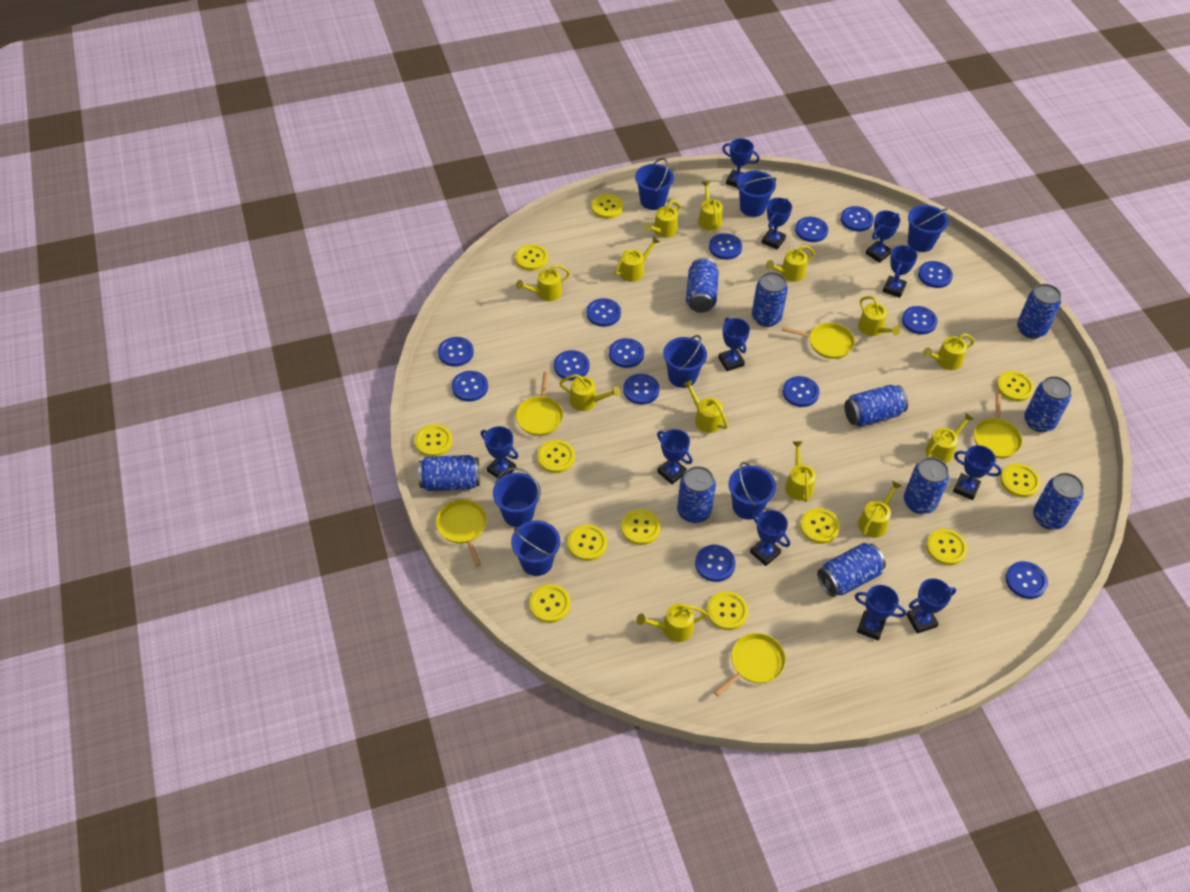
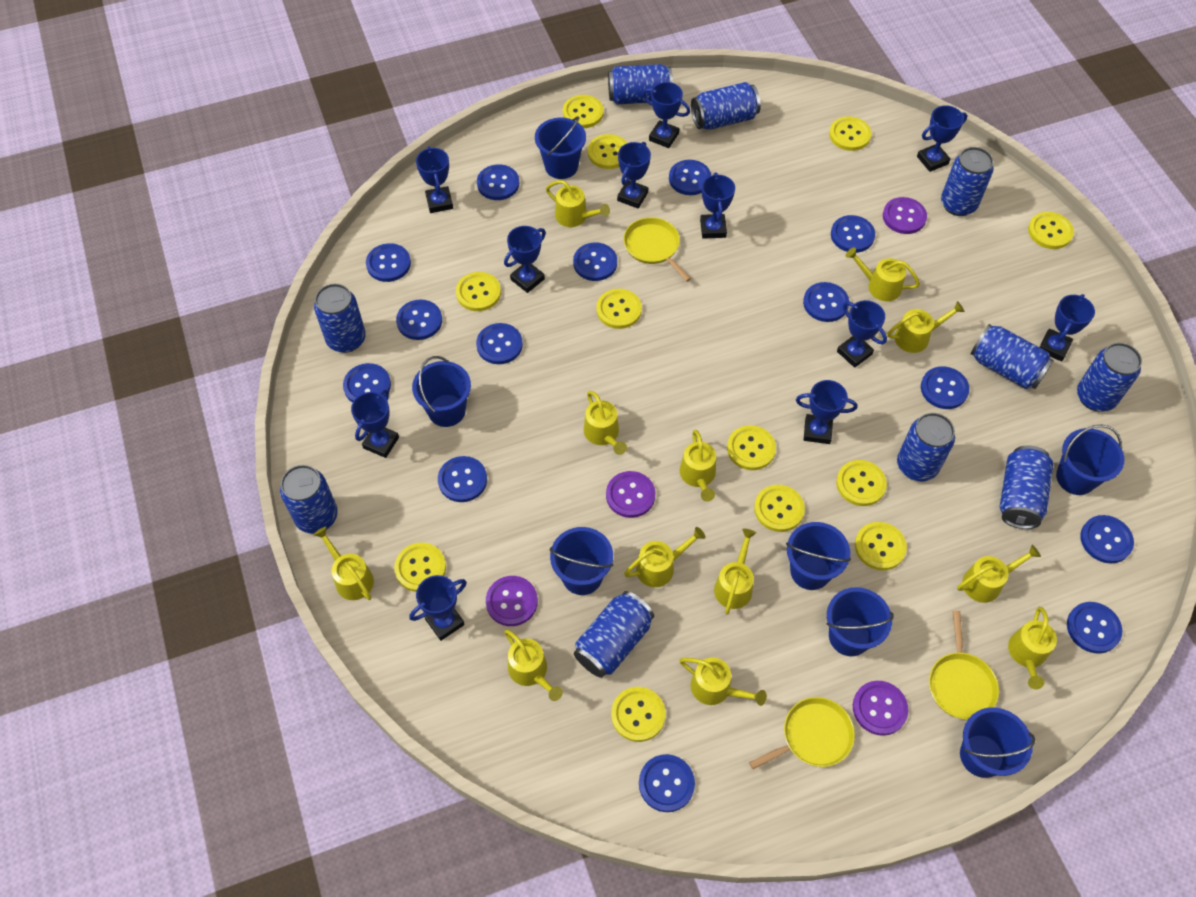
purple button: 0 -> 4
yellow pan: 5 -> 3
yellow watering can: 13 -> 12

